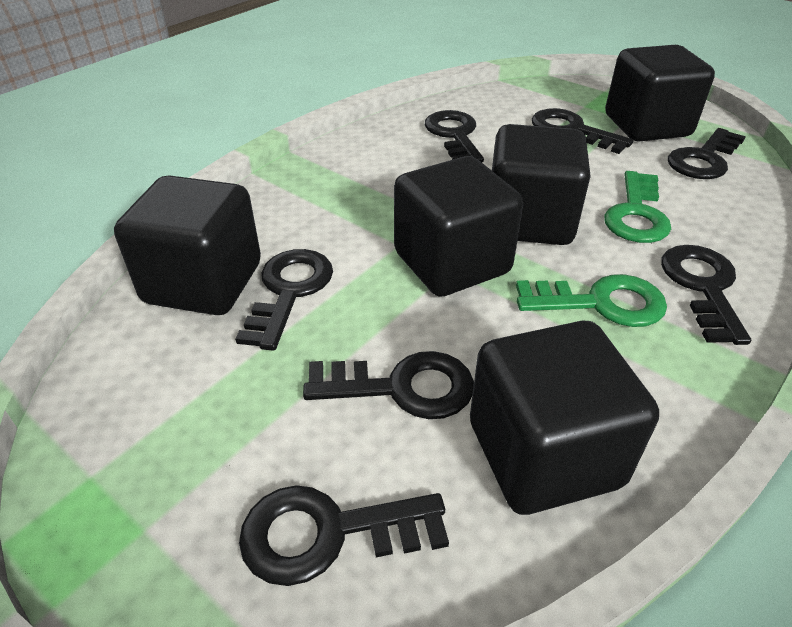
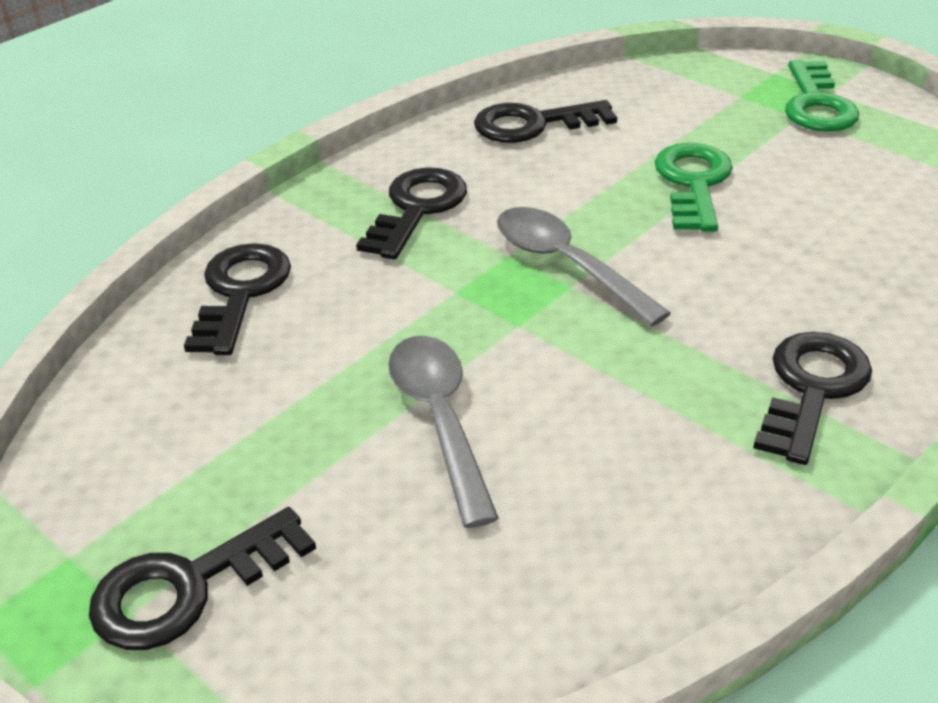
black cube: 5 -> 0
black key: 7 -> 5
grey spoon: 0 -> 2

